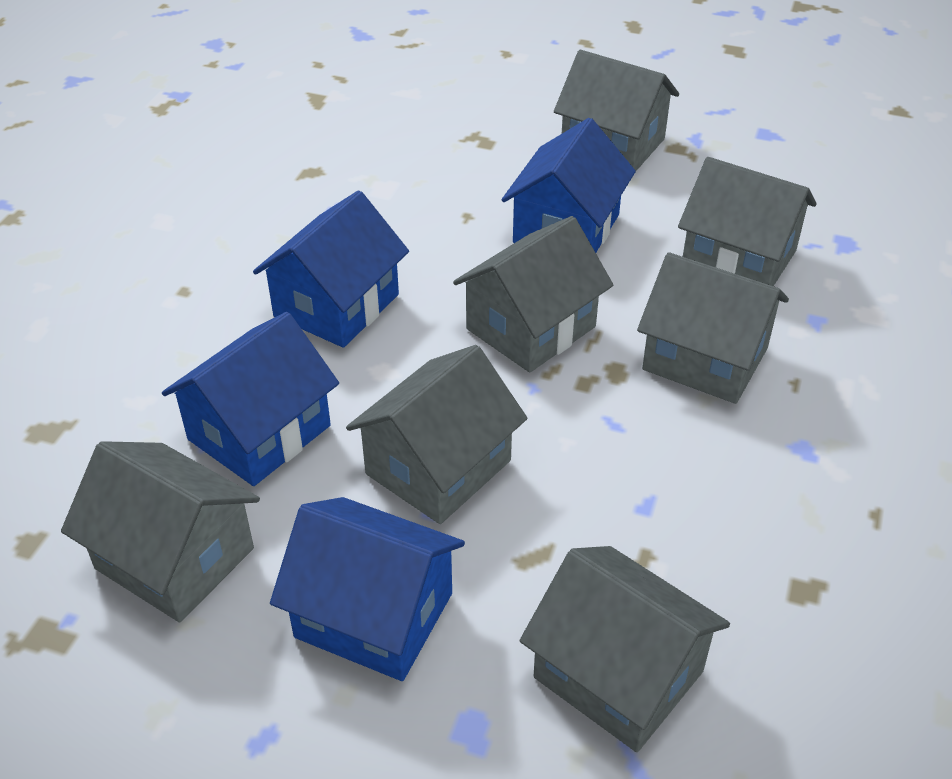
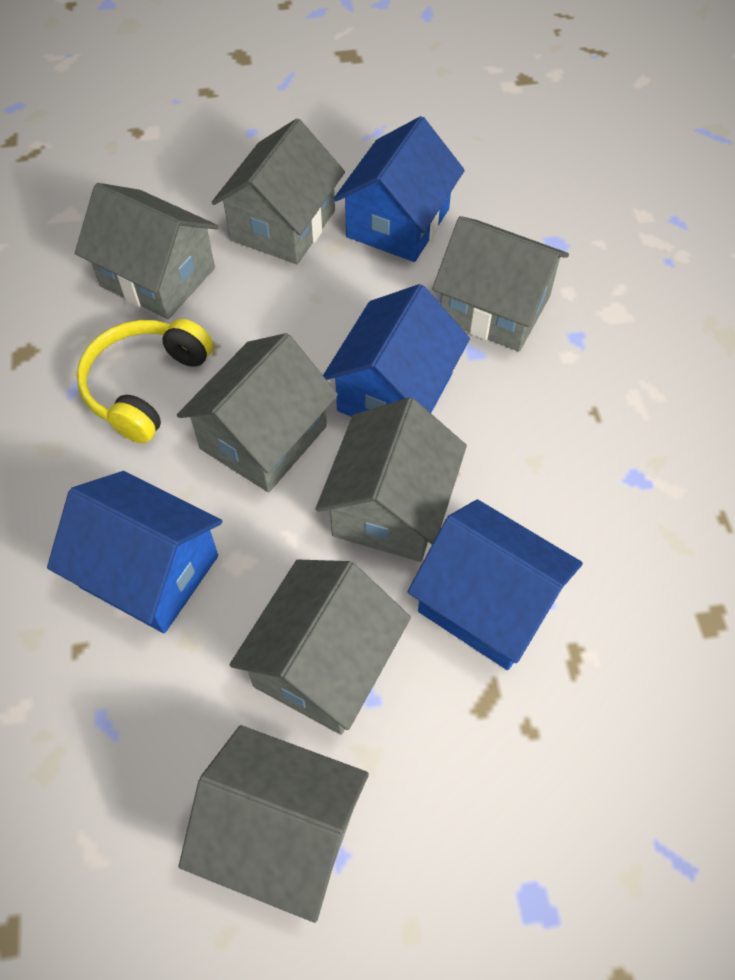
yellow headphones: 0 -> 1

